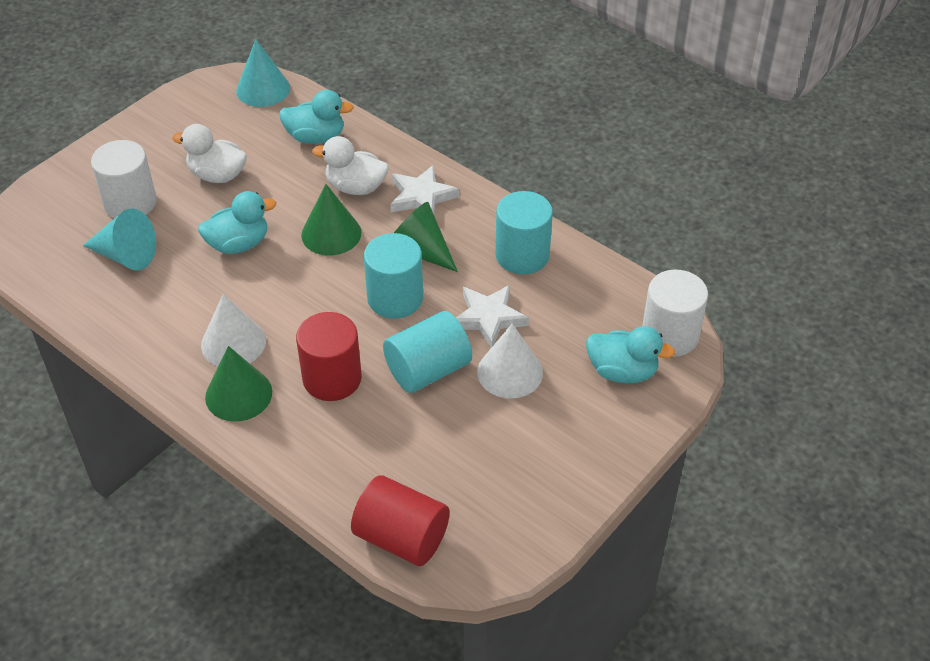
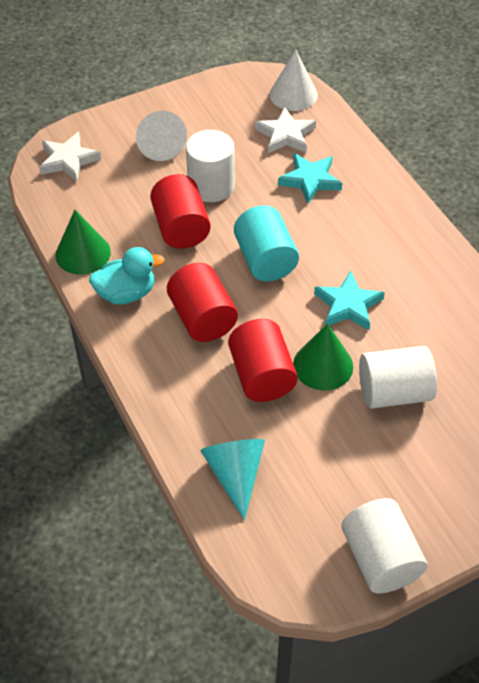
green cone: 3 -> 2
red cylinder: 2 -> 3
turquoise cone: 2 -> 1
turquoise cylinder: 3 -> 1
turquoise duck: 3 -> 1
turquoise star: 0 -> 2
white cylinder: 2 -> 3
white duck: 2 -> 0

